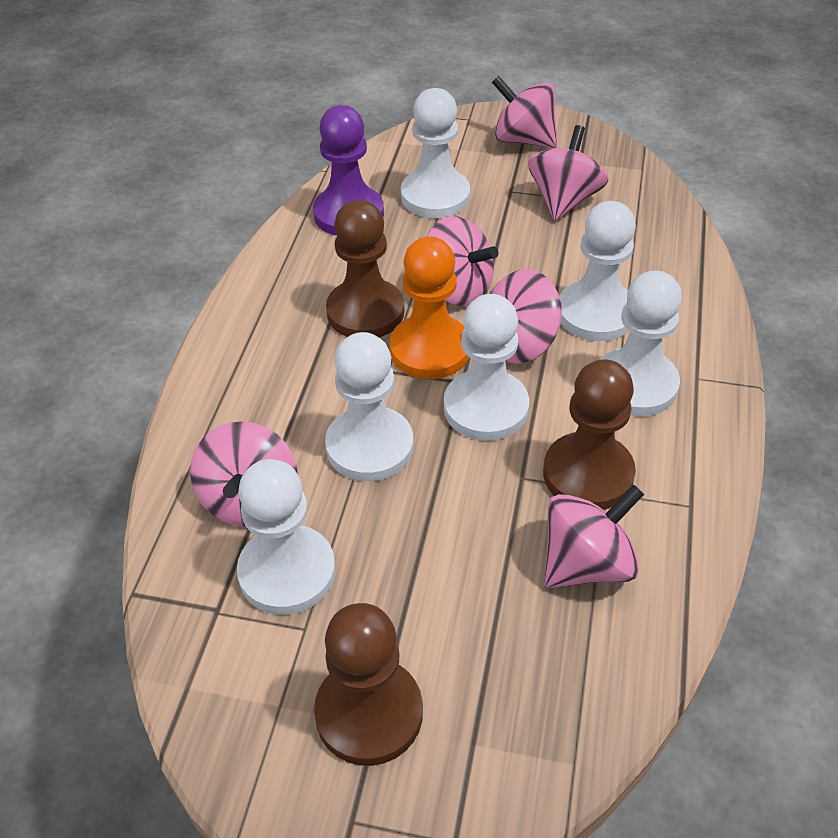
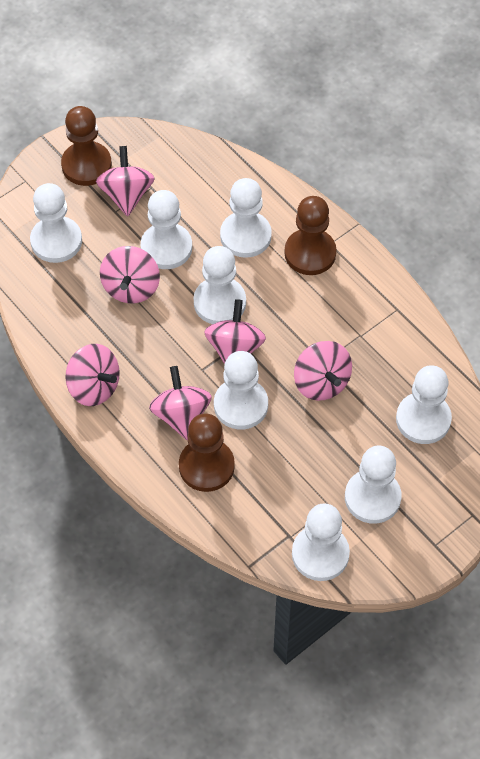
orange pawn: 1 -> 0
purple pawn: 1 -> 0
white pawn: 6 -> 8

